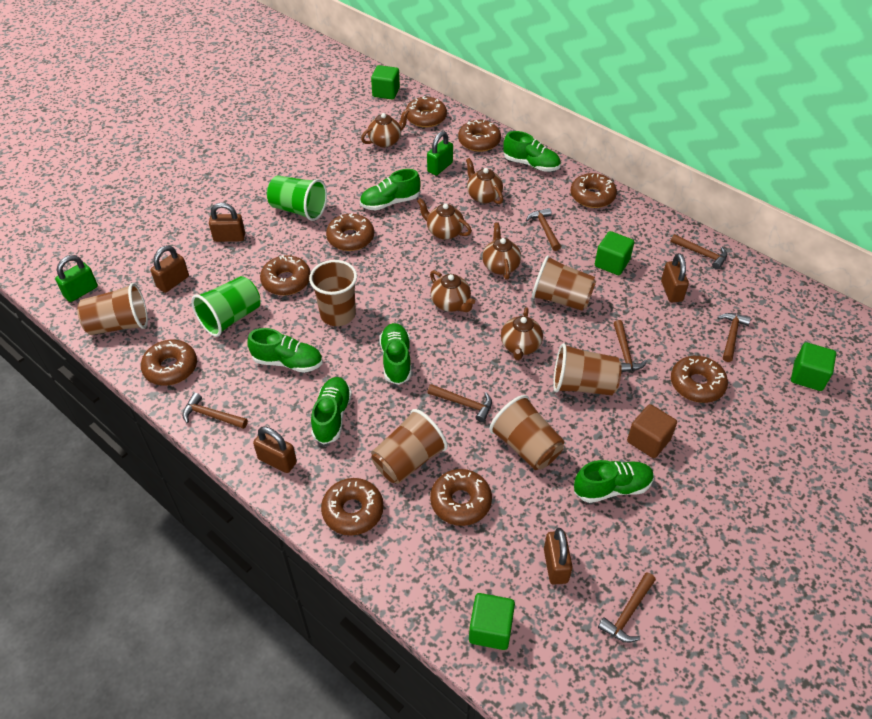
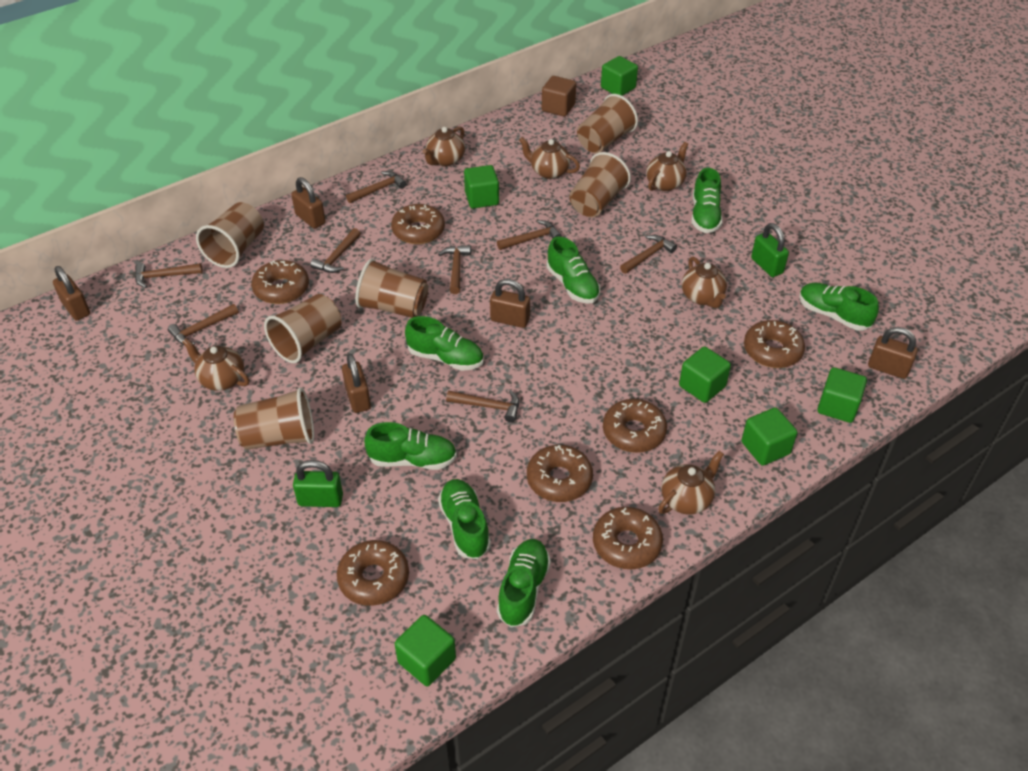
brown donut: 9 -> 7
brown hammer: 7 -> 8
green cube: 4 -> 6
green cup: 2 -> 0
green shoe: 6 -> 7

